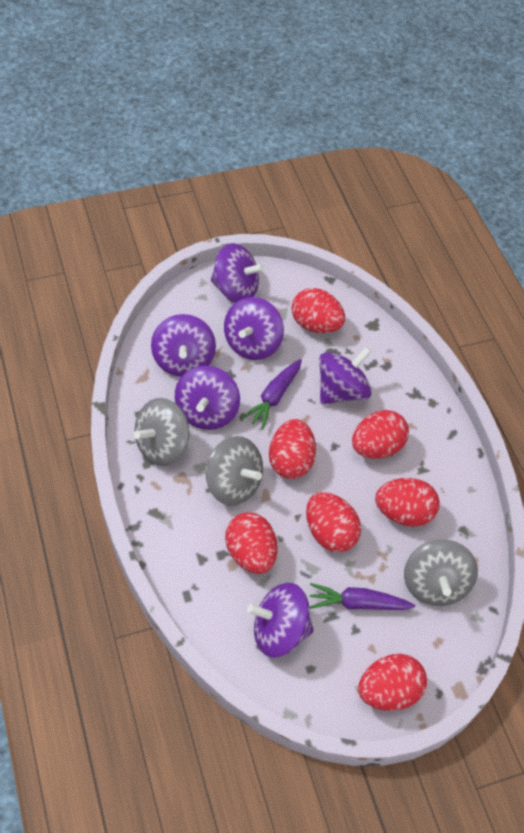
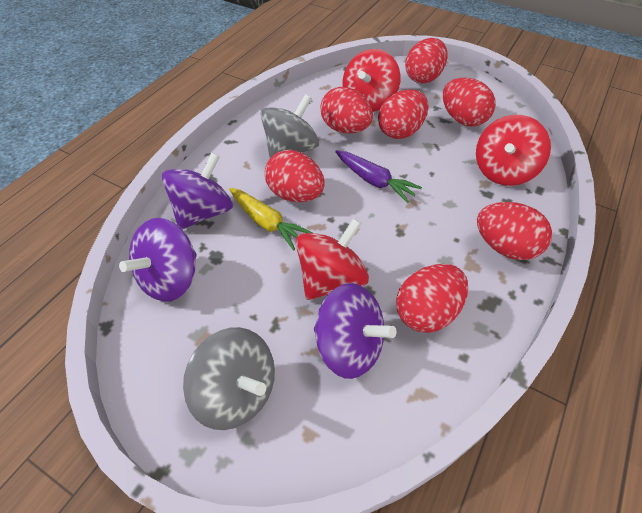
grey spinning top: 3 -> 2
purple carrot: 2 -> 1
purple spinning top: 6 -> 3
red spinning top: 0 -> 3
yellow carrot: 0 -> 1

